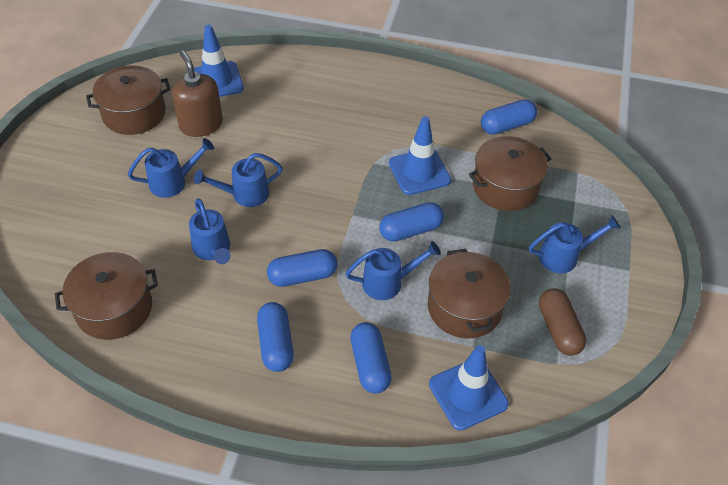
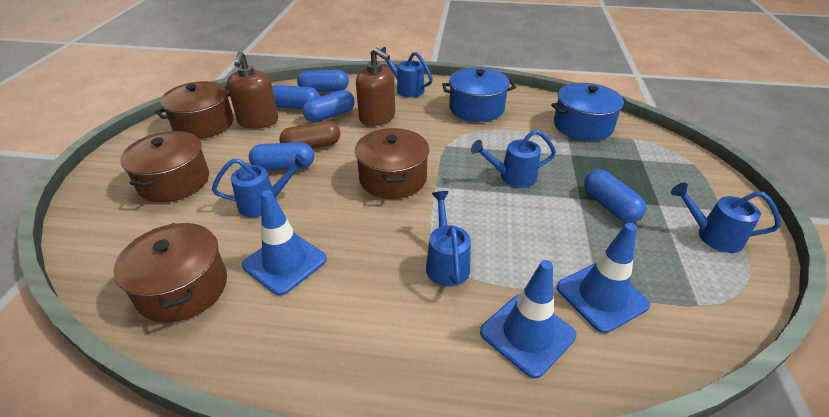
blue pot: 0 -> 2
brown soap dispenser: 1 -> 2

